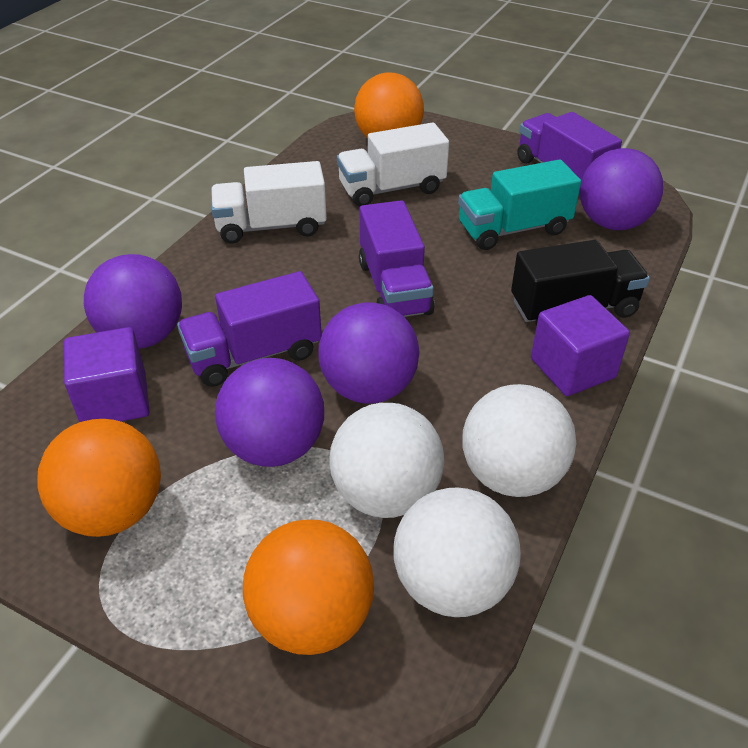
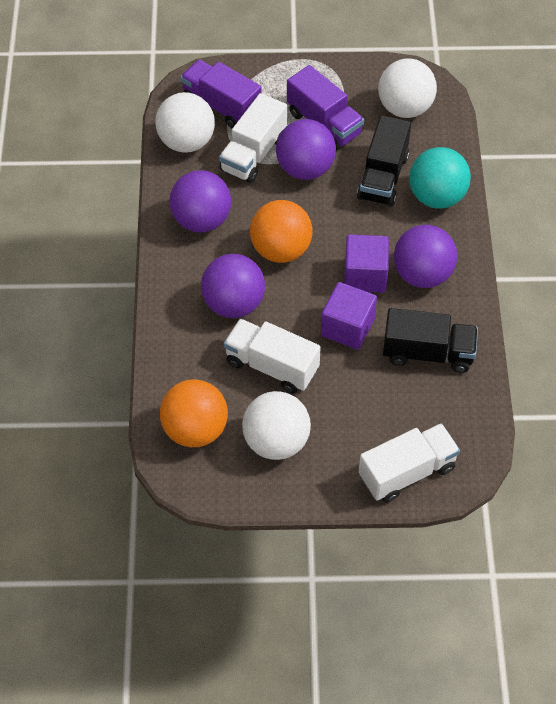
black truck: 1 -> 2
orange ball: 3 -> 2
purple truck: 3 -> 2
turquoise ball: 0 -> 1
turquoise truck: 1 -> 0
white truck: 2 -> 3

